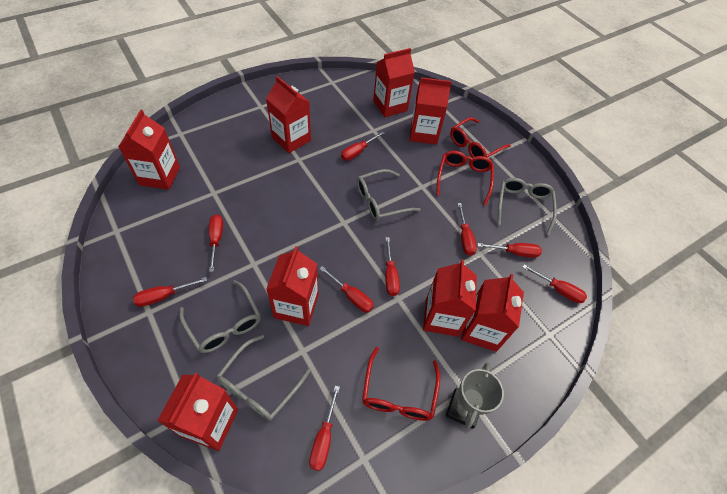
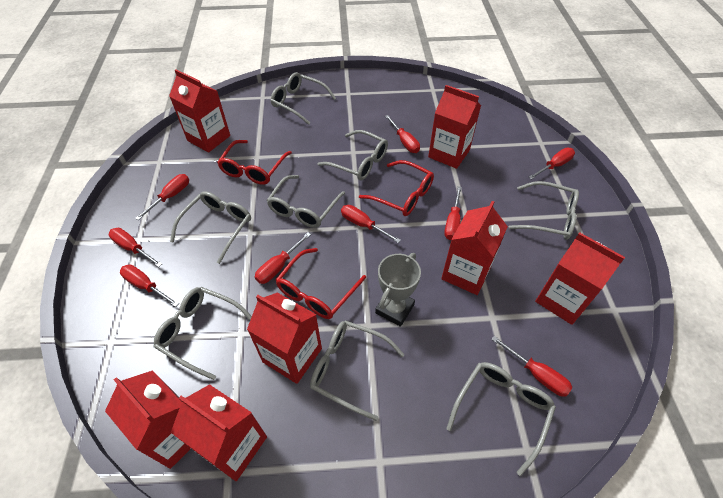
grey glasses: 4 -> 8
red carton: 8 -> 7

